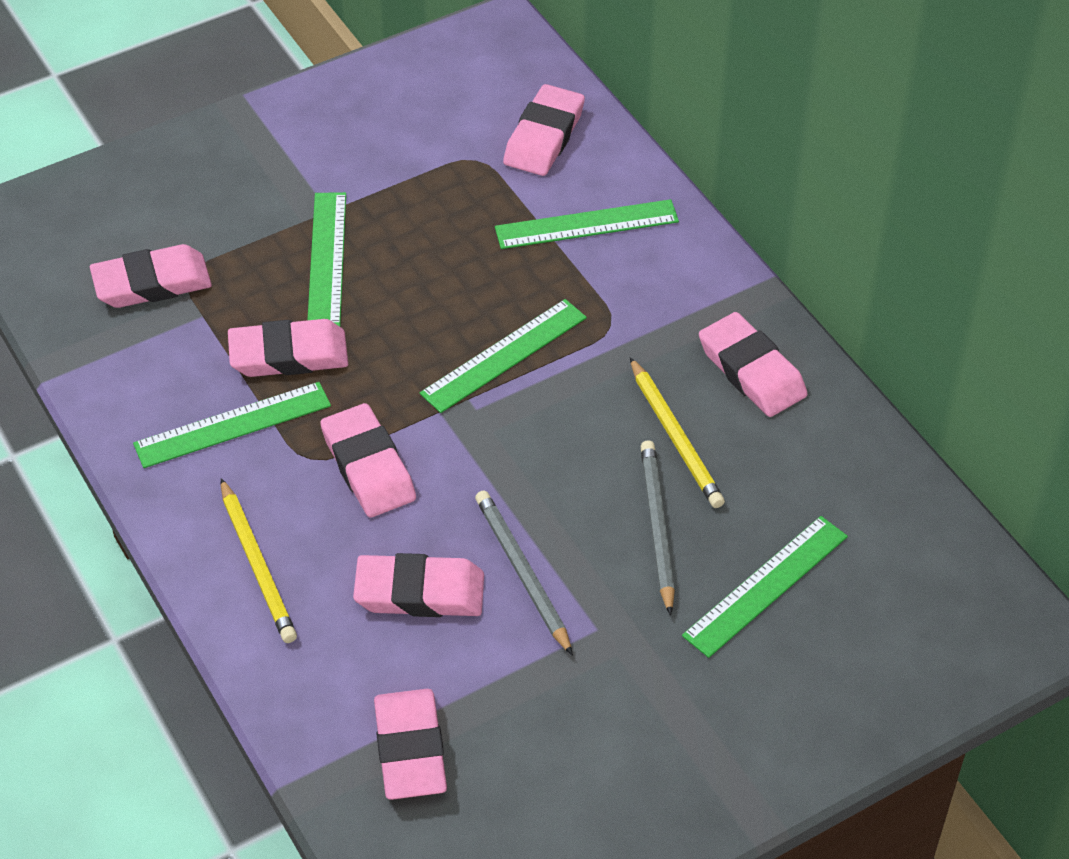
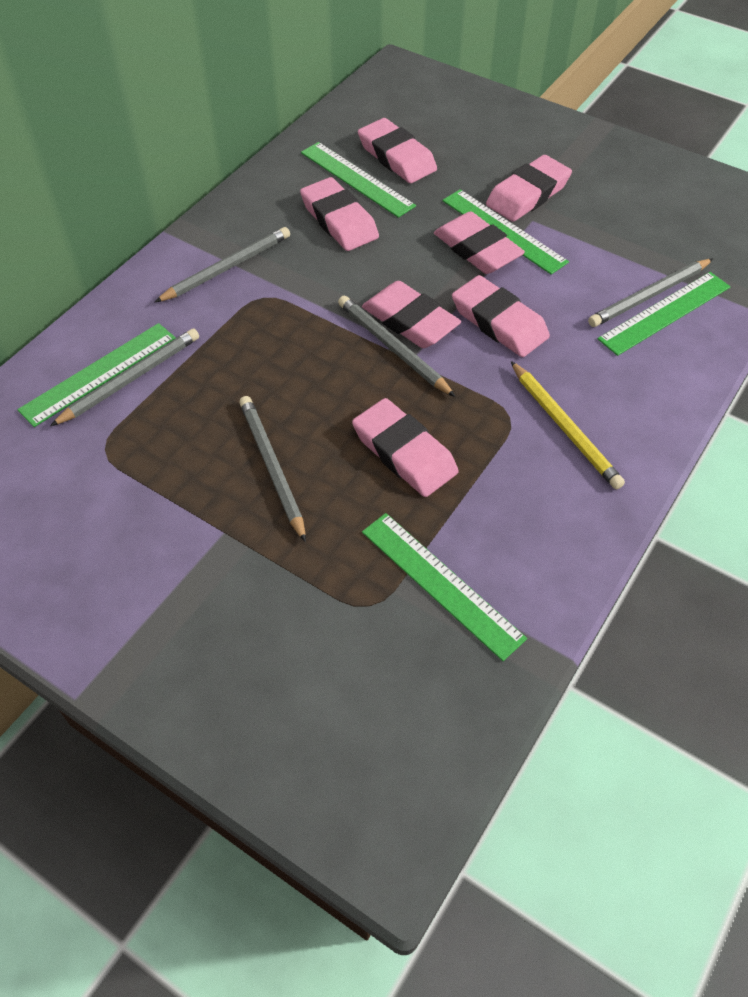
grey pencil: 2 -> 5
yellow pencil: 2 -> 1

